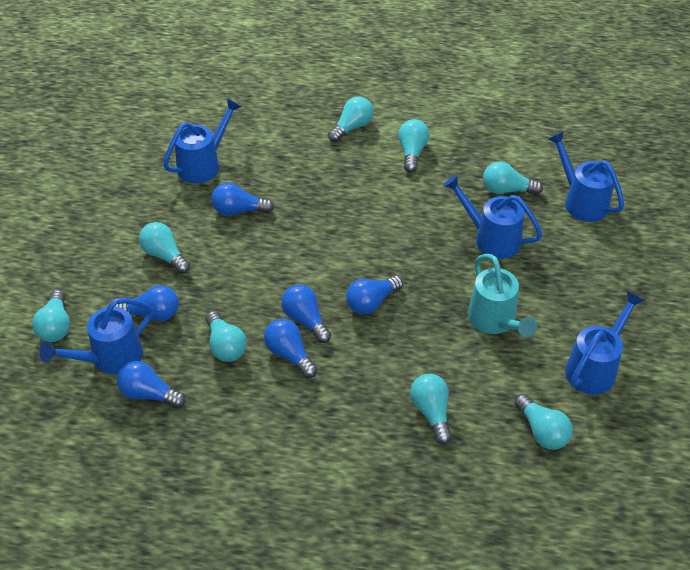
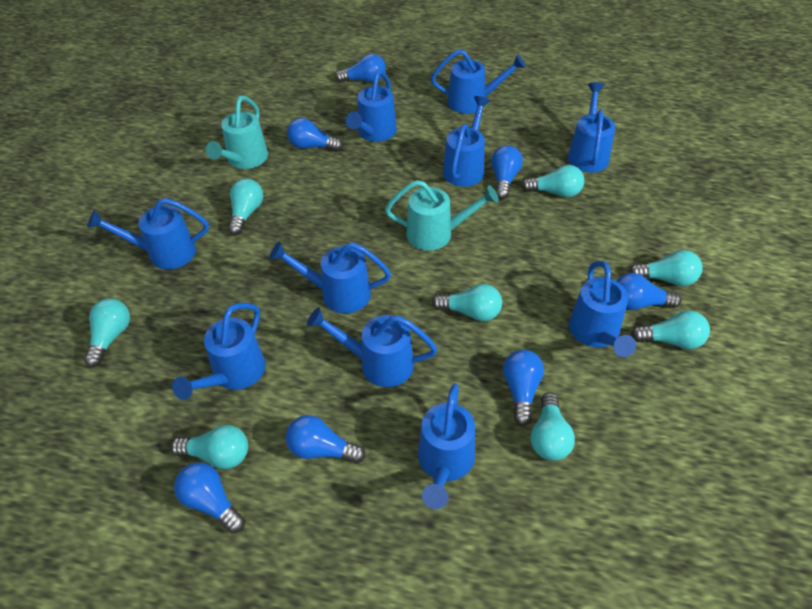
blue light bulb: 6 -> 7
blue watering can: 5 -> 10
turquoise watering can: 1 -> 2

